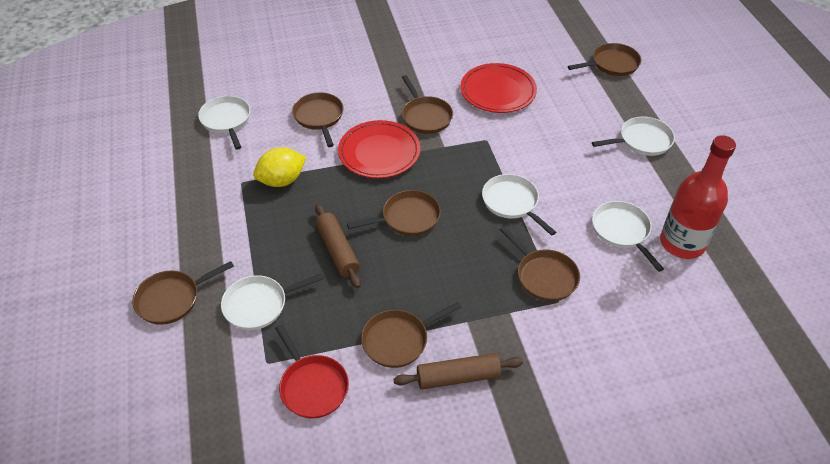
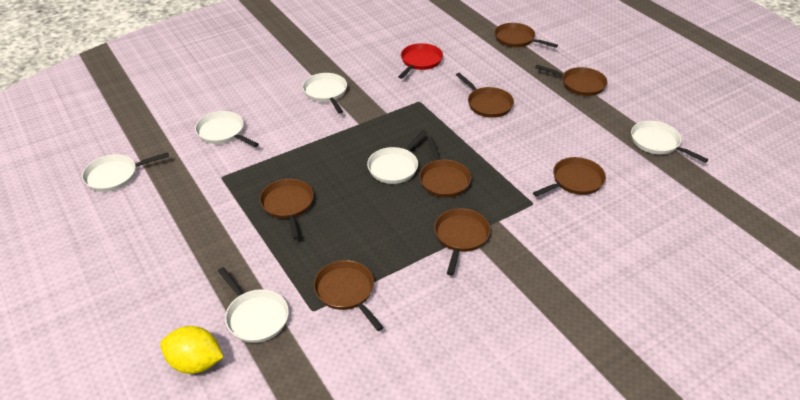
brown pan: 7 -> 8
brown rolling pin: 2 -> 0
red bottle: 1 -> 0
red plate: 2 -> 0
white pan: 5 -> 6

